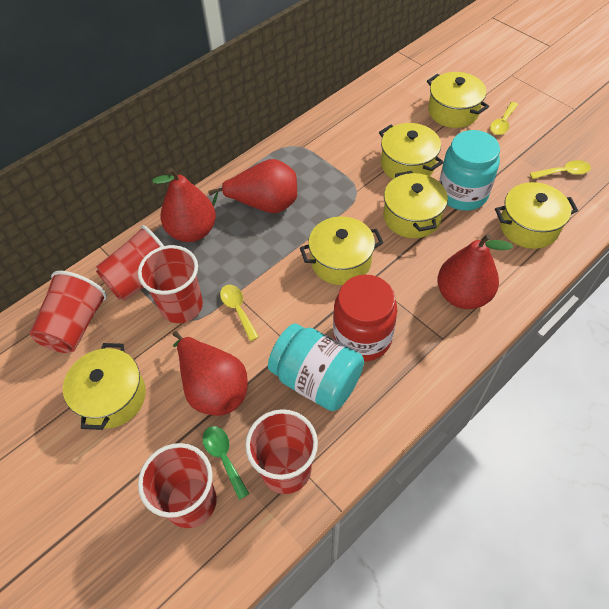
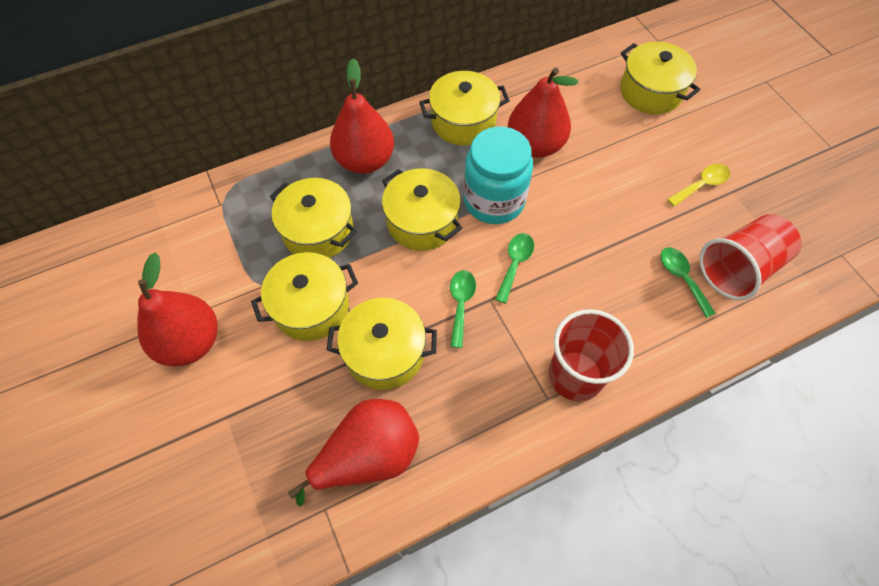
green spoon: 1 -> 3
red cup: 5 -> 2
red jar: 1 -> 0
turquoise jar: 2 -> 1
yellow spoon: 3 -> 1

